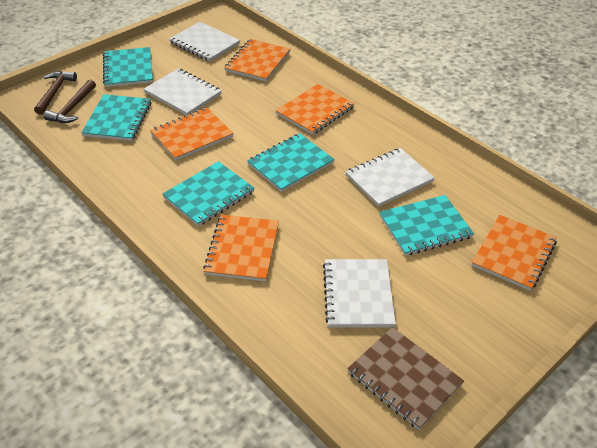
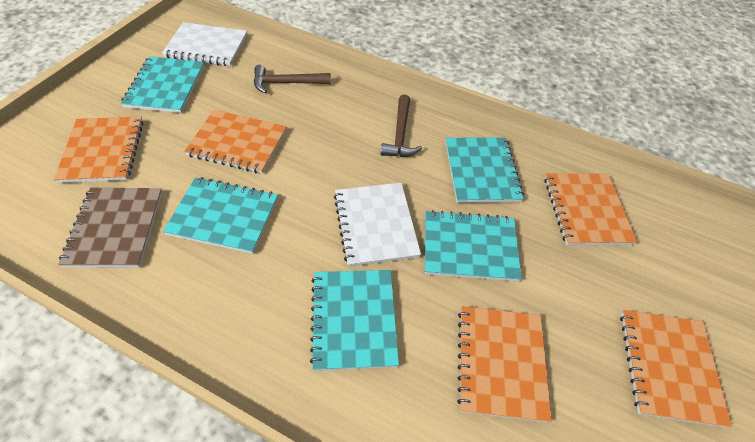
white notebook: 4 -> 2

